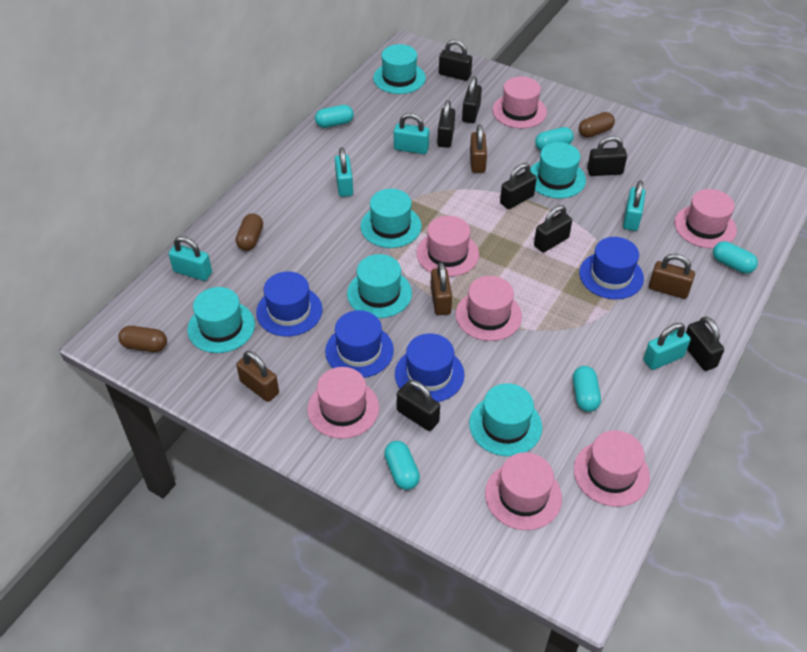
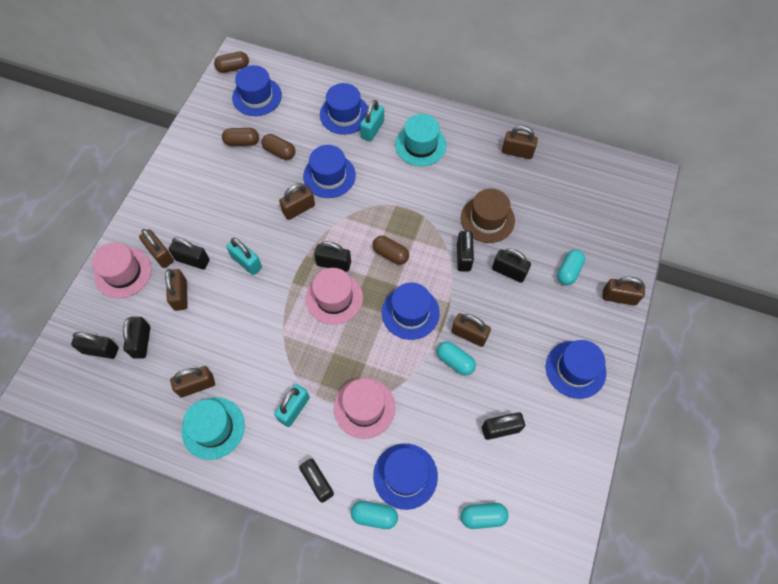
blue hat: 4 -> 6
brown capsule: 3 -> 4
brown hat: 0 -> 1
brown padlock: 4 -> 7
pink hat: 7 -> 3
turquoise capsule: 5 -> 4
turquoise hat: 6 -> 2
turquoise padlock: 5 -> 3

